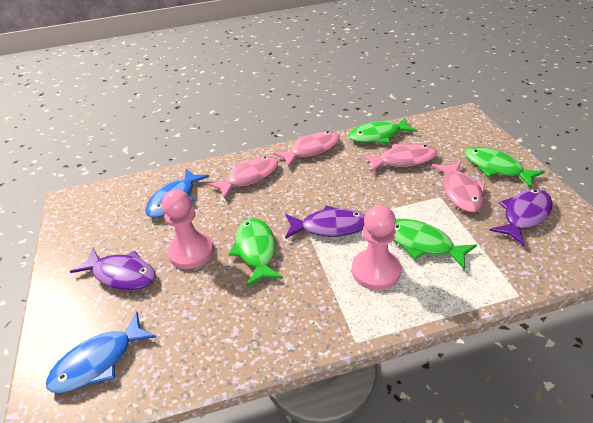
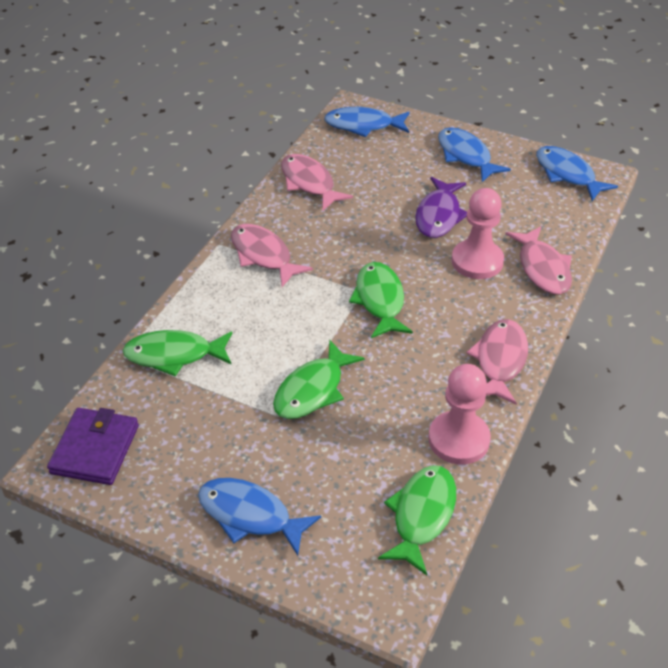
blue fish: 2 -> 4
purple fish: 3 -> 1
purple wallet: 0 -> 1

